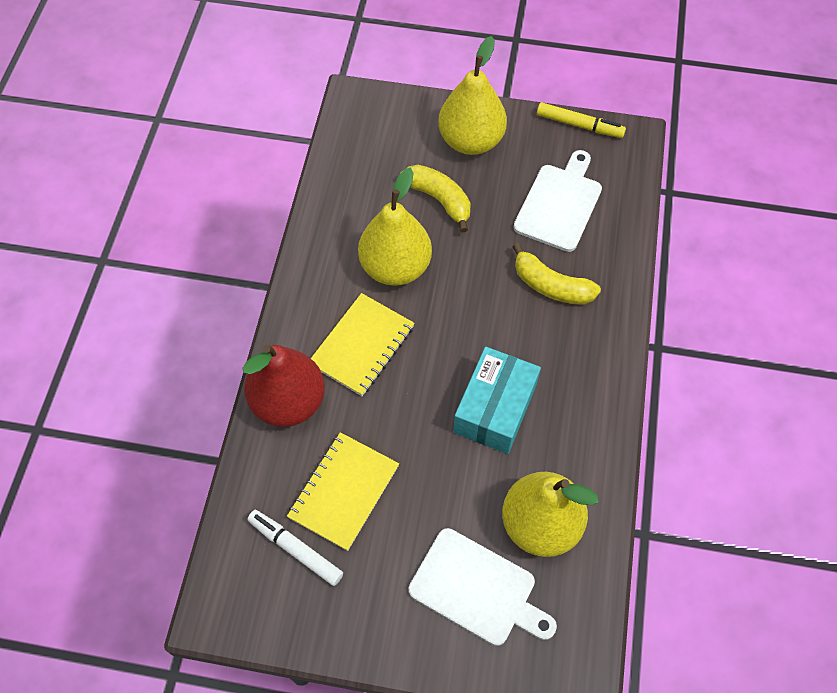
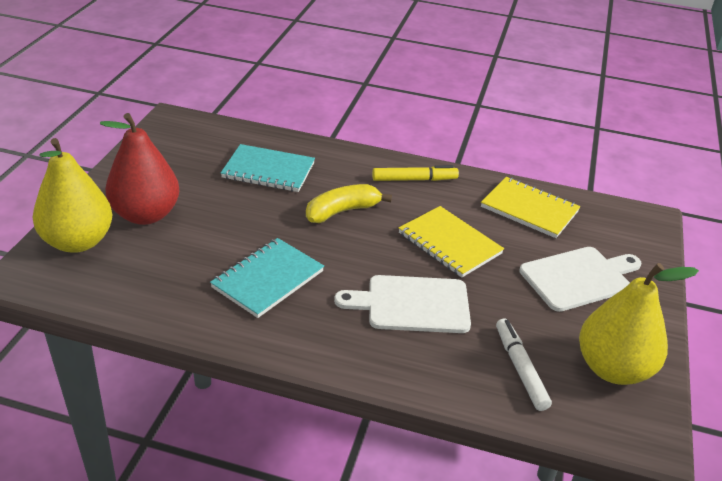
turquoise box: 1 -> 0
turquoise notebook: 0 -> 2
yellow banana: 2 -> 1
yellow pear: 3 -> 2

